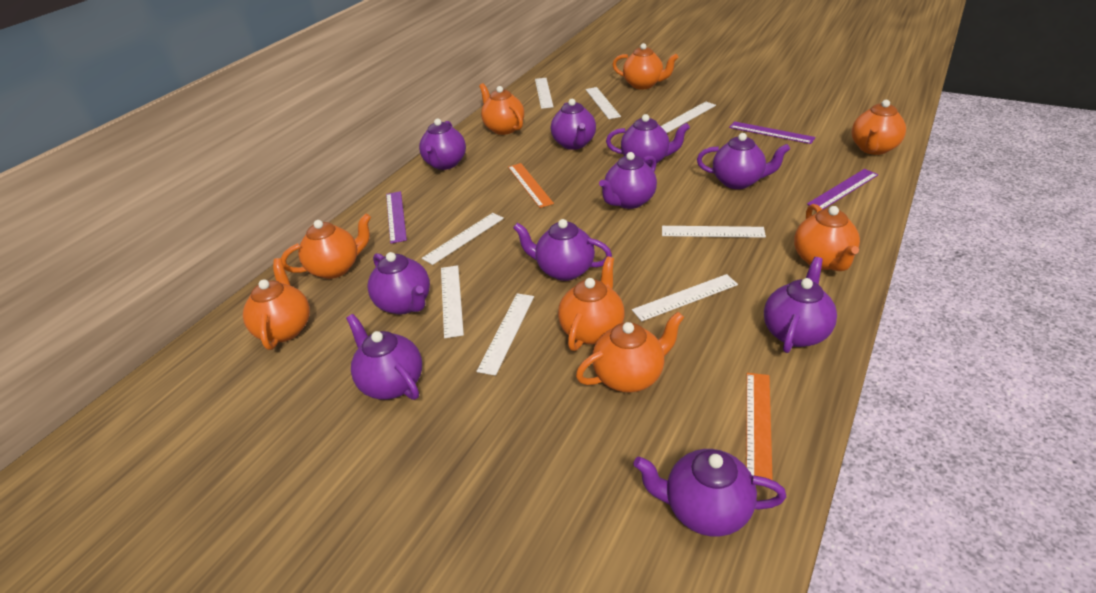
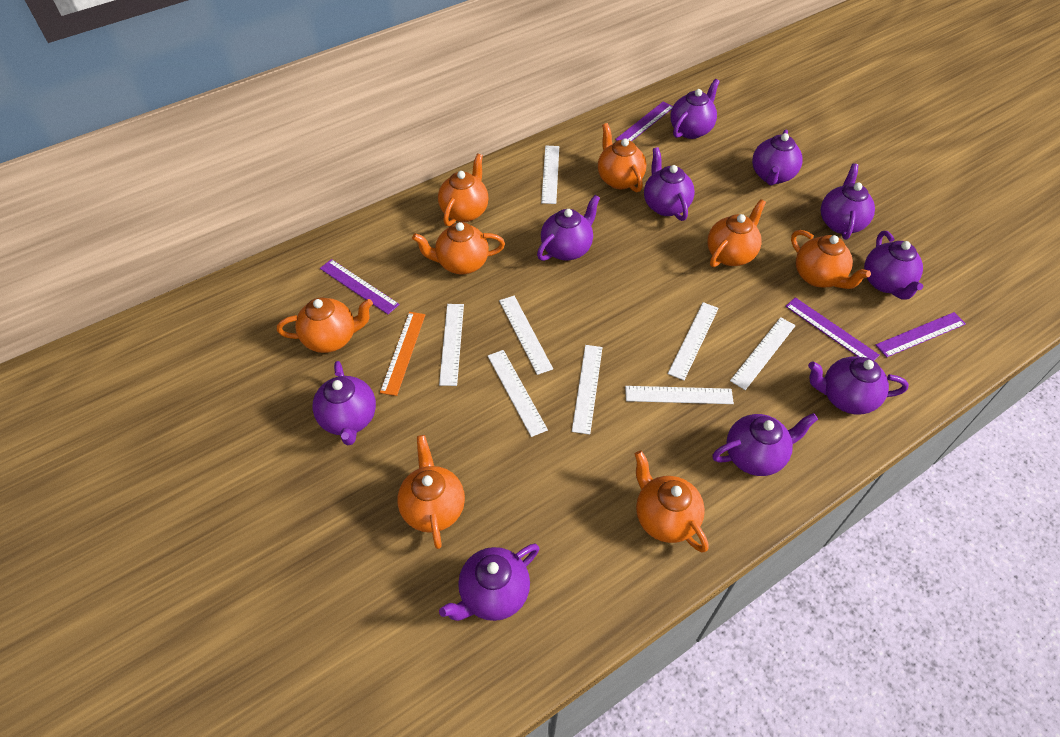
orange ruler: 2 -> 1
purple ruler: 3 -> 4

